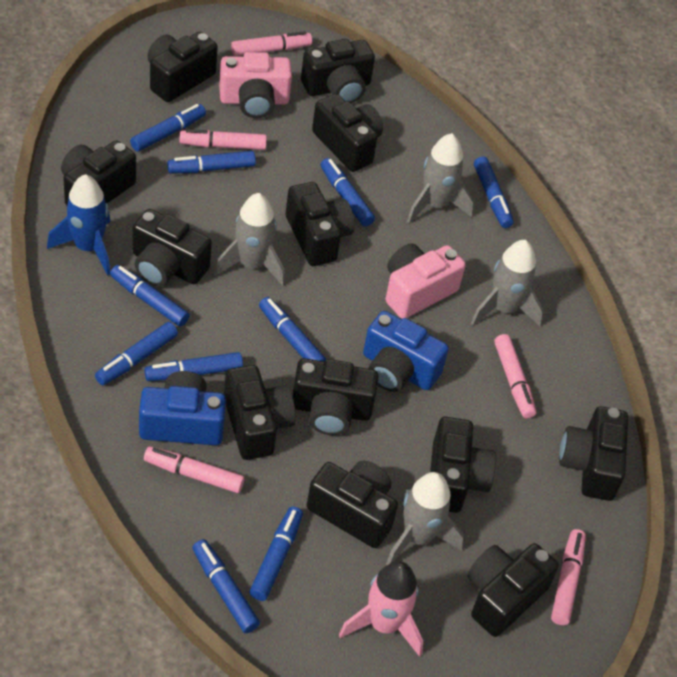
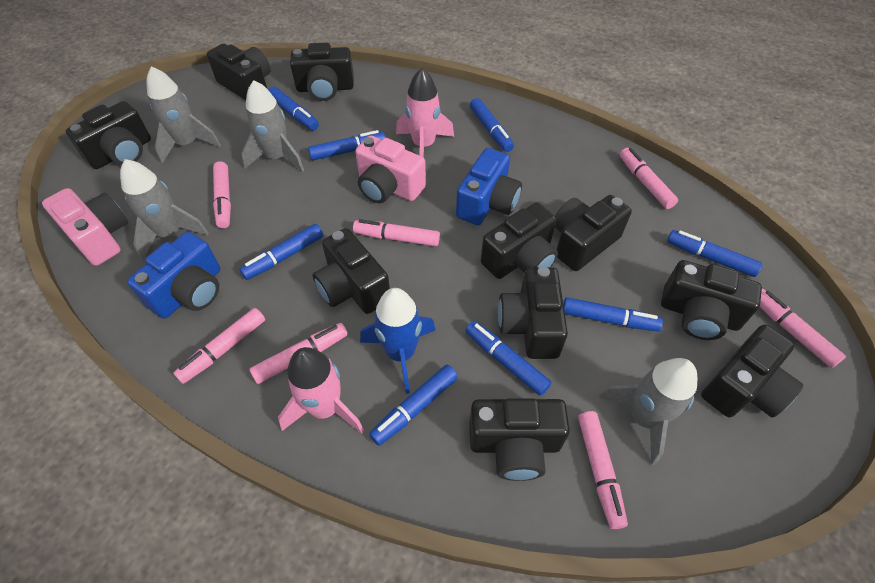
black camera: 12 -> 10
blue marker: 10 -> 8
pink marker: 5 -> 7
pink rocket: 1 -> 2

